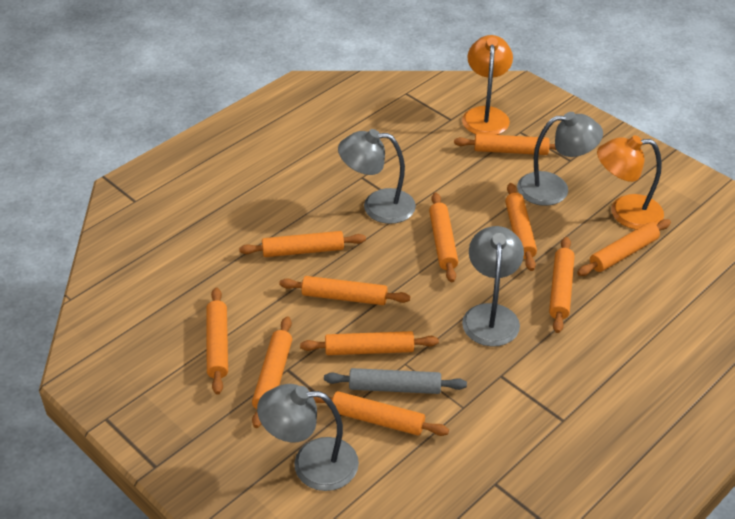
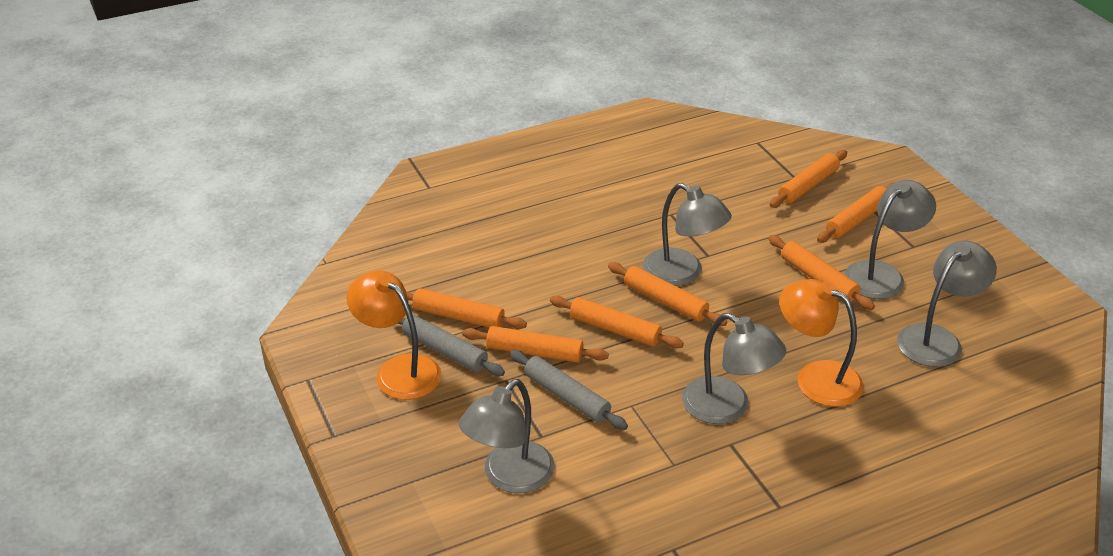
grey lamp: 4 -> 5
grey rolling pin: 1 -> 2
orange rolling pin: 11 -> 7

